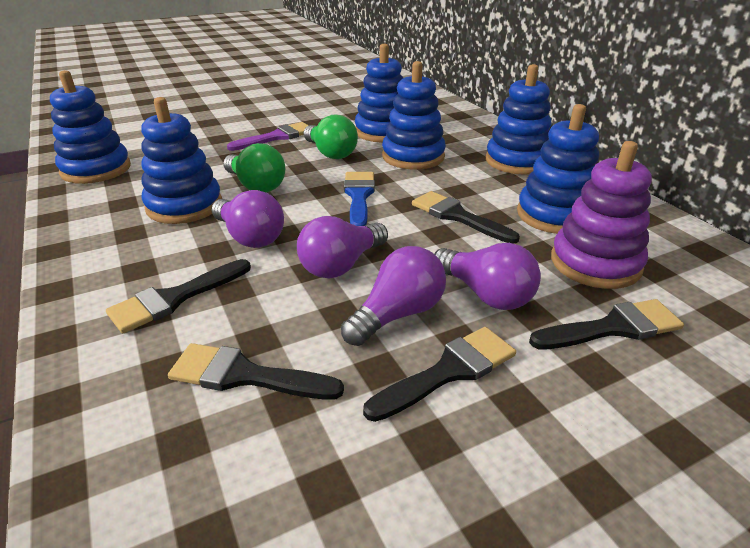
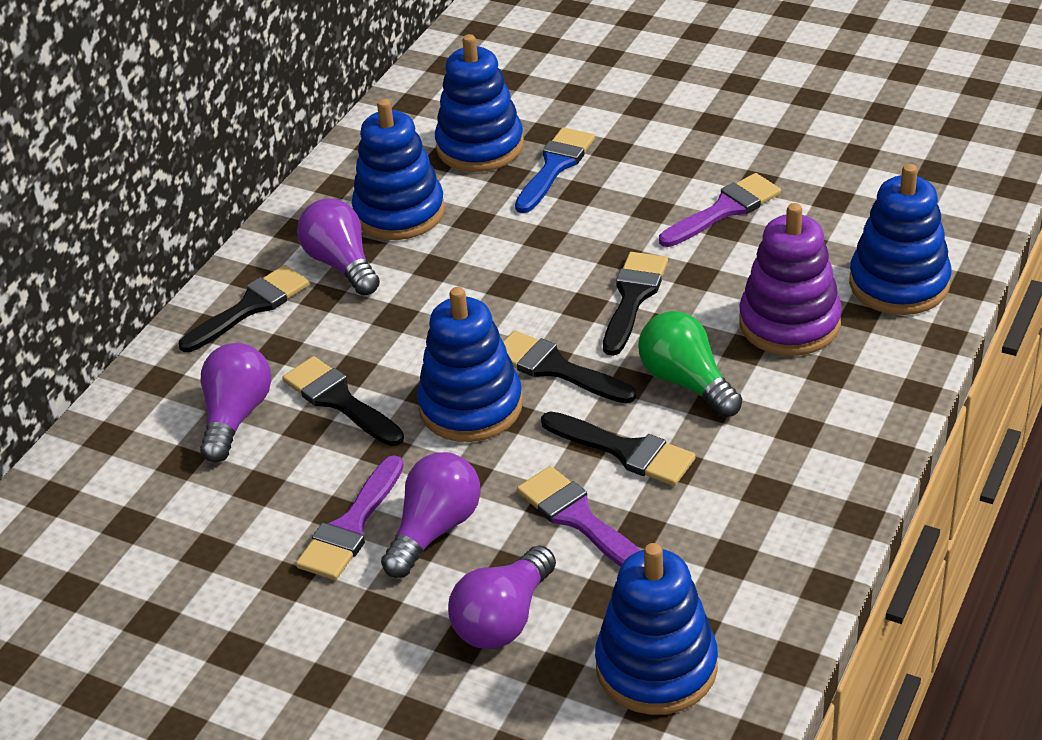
blue stacking toy: 6 -> 5
green light bulb: 2 -> 1
purple brush: 1 -> 3

